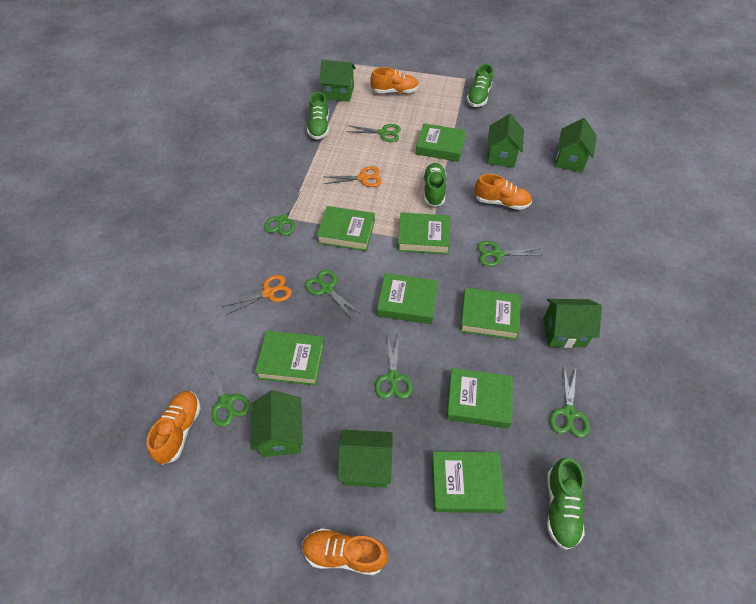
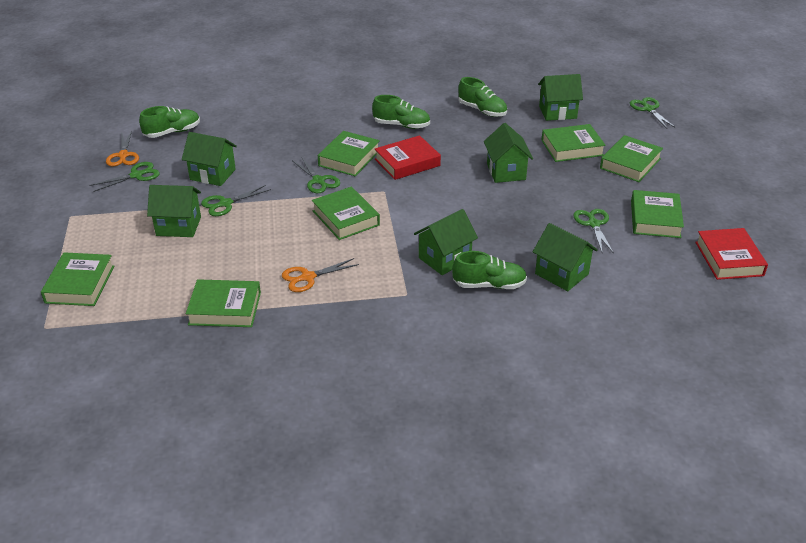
green book: 8 -> 7
green scissors: 7 -> 5
orange shoe: 4 -> 0
red book: 0 -> 2

